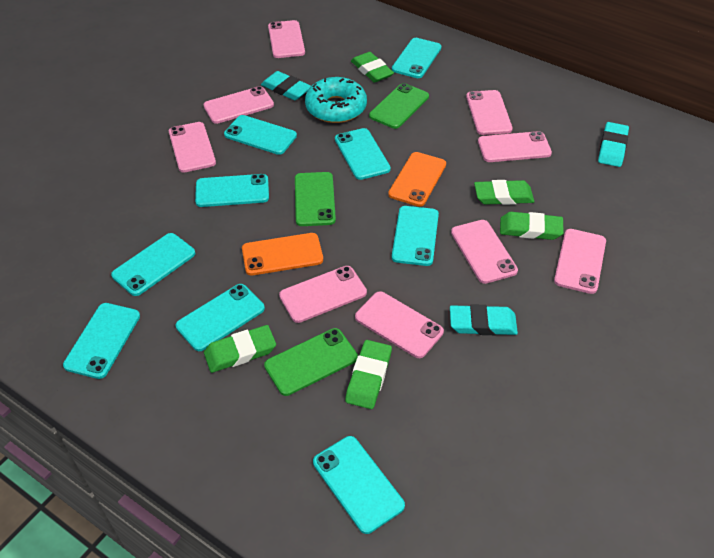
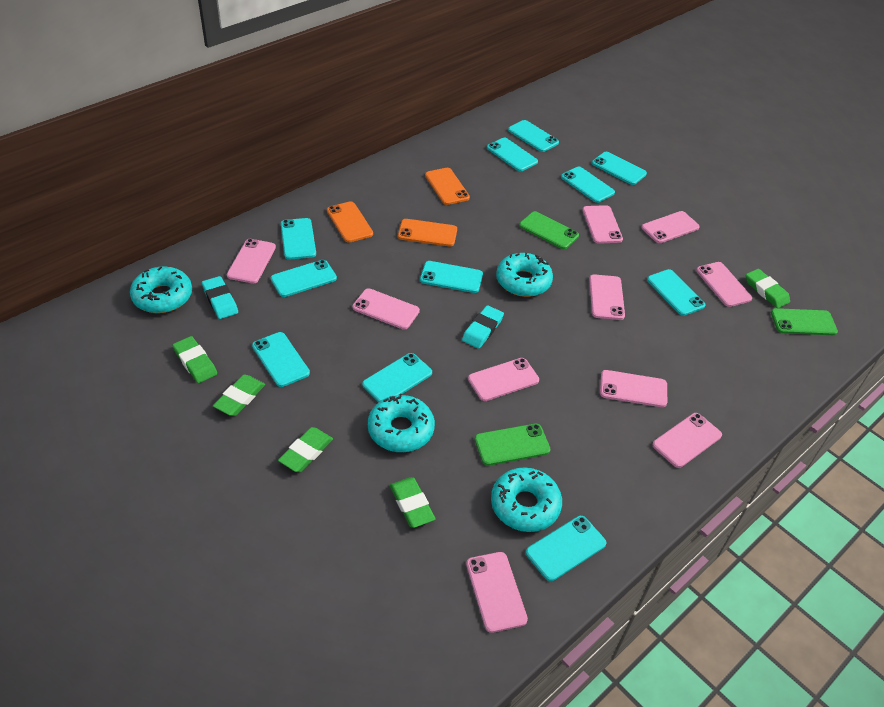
orange phone: 2 -> 3
pink phone: 9 -> 10
turquoise donut: 1 -> 4
turquoise eraser: 3 -> 2
turquoise phone: 9 -> 11

